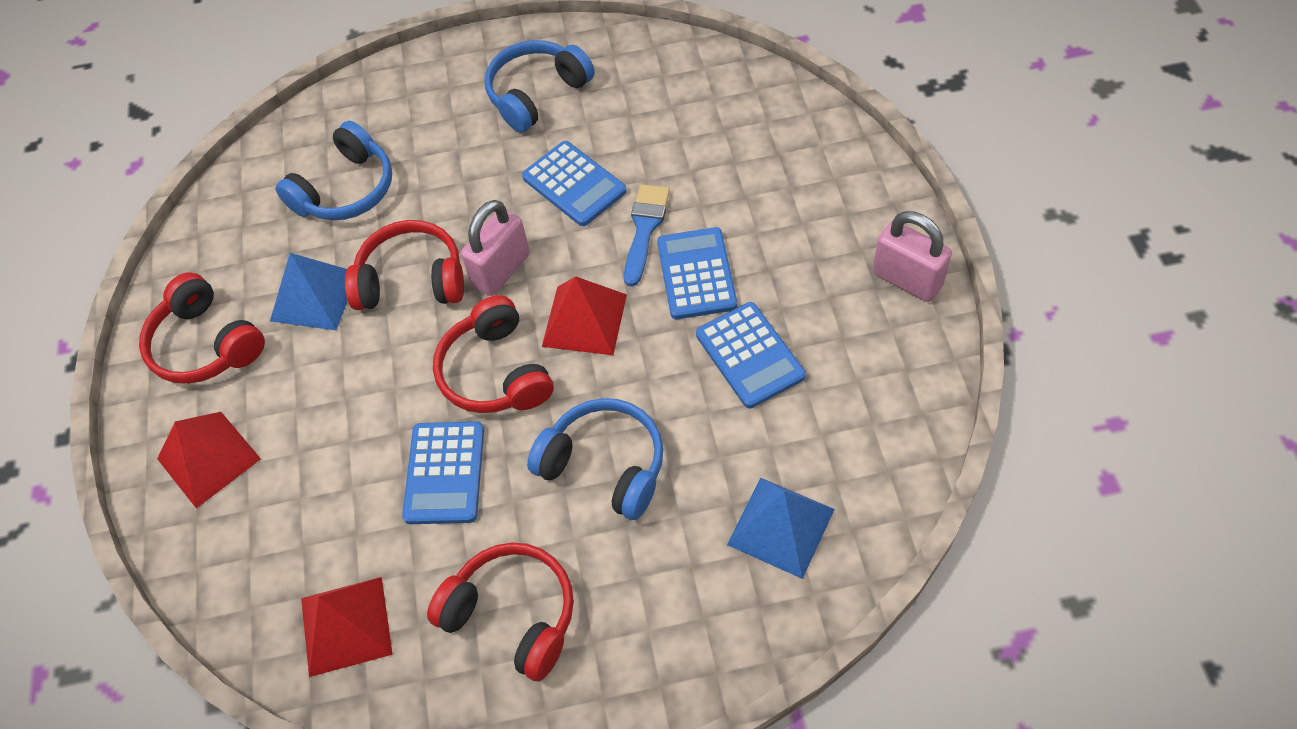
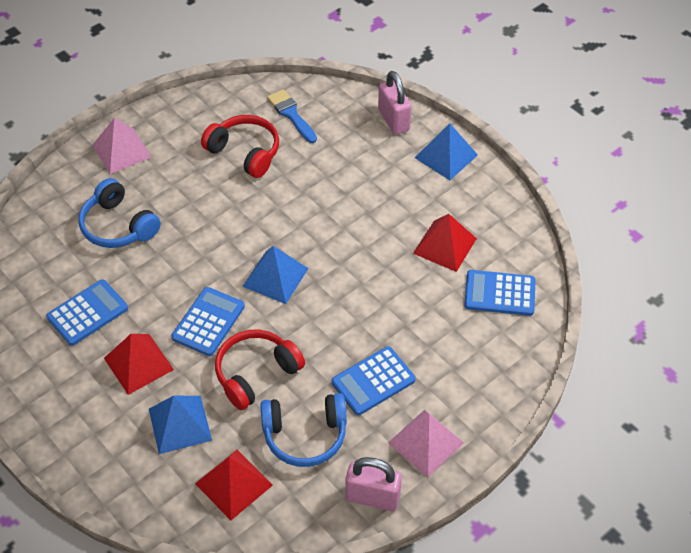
blue headphones: 3 -> 2
blue pyramid: 2 -> 3
pink pyramid: 0 -> 2
red headphones: 4 -> 2

